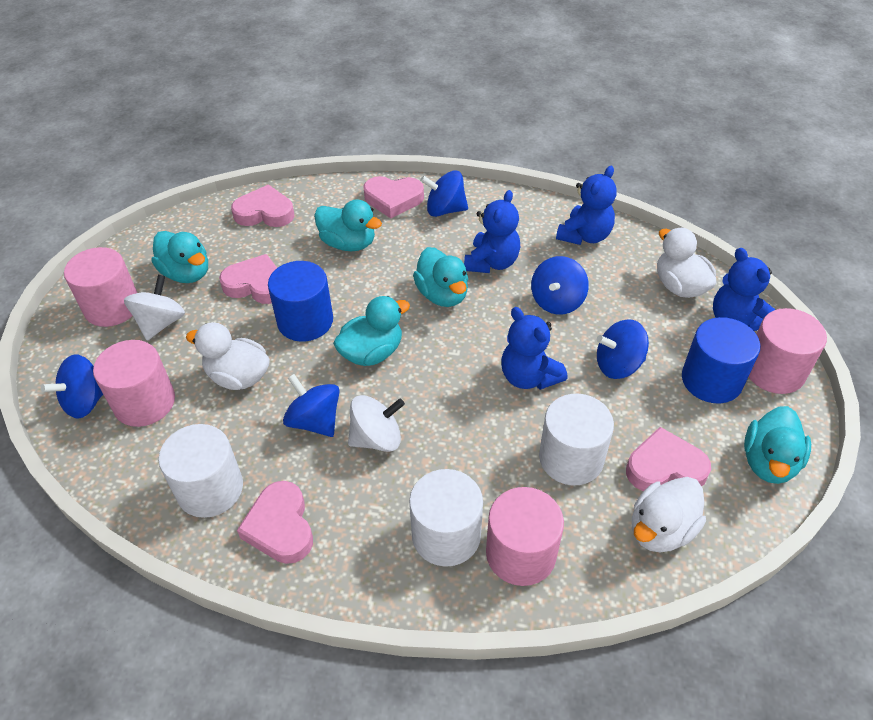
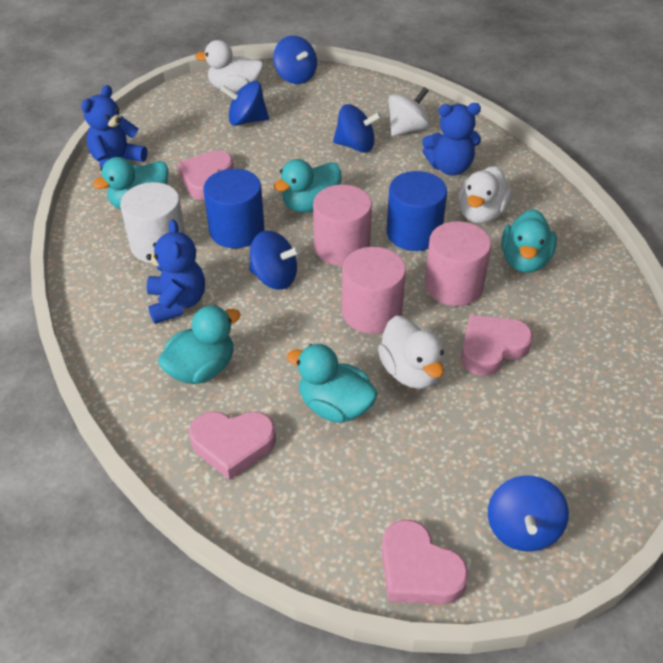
blue teddy bear: 4 -> 3
pink cylinder: 4 -> 3
pink heart: 5 -> 4
white cylinder: 3 -> 1
white spinning top: 2 -> 1

